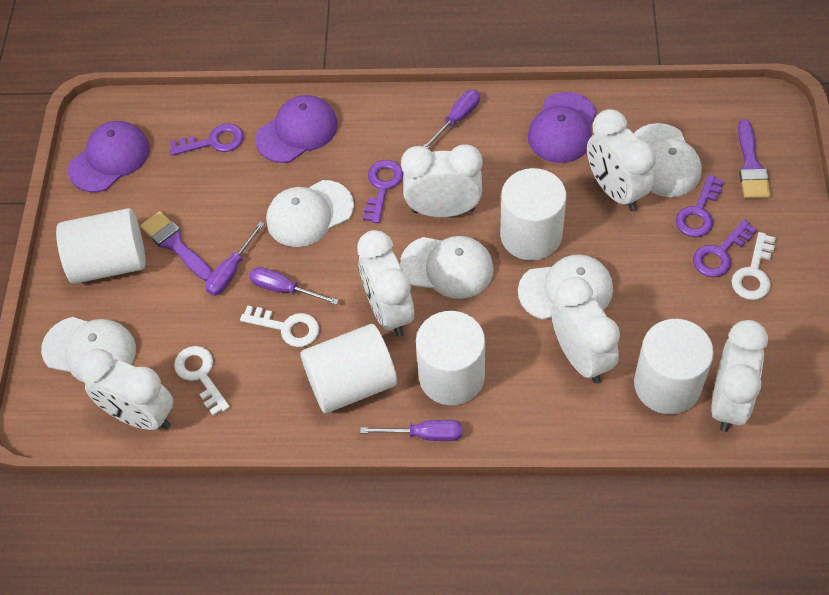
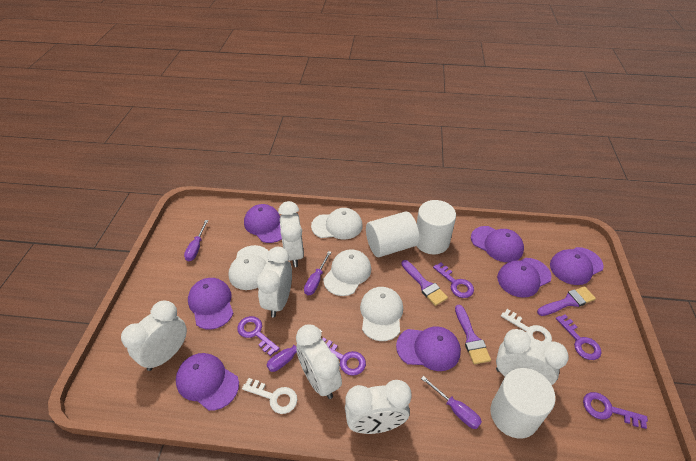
purple brush: 2 -> 3
purple cap: 3 -> 7
purple key: 4 -> 5
white cap: 5 -> 4
white cylinder: 5 -> 3
white key: 3 -> 2

